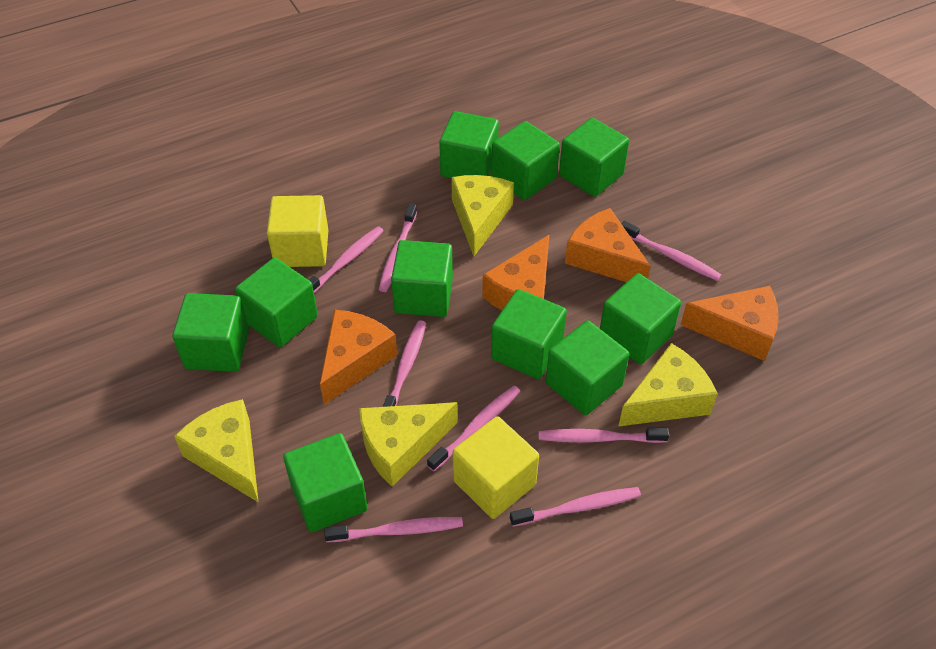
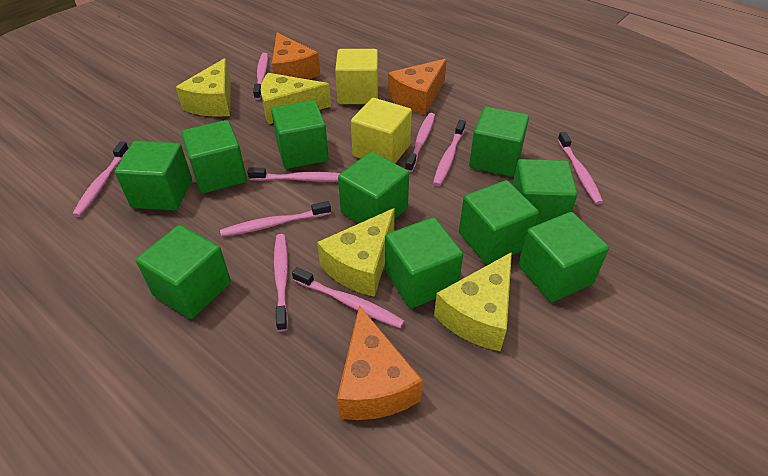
orange cheese: 4 -> 3
pink toothbrush: 8 -> 9

